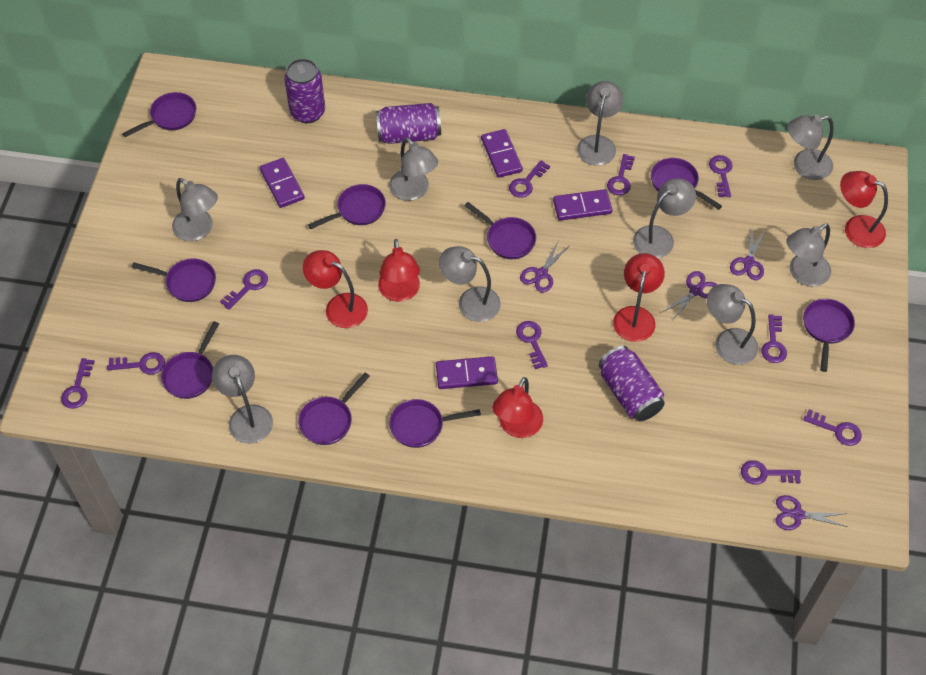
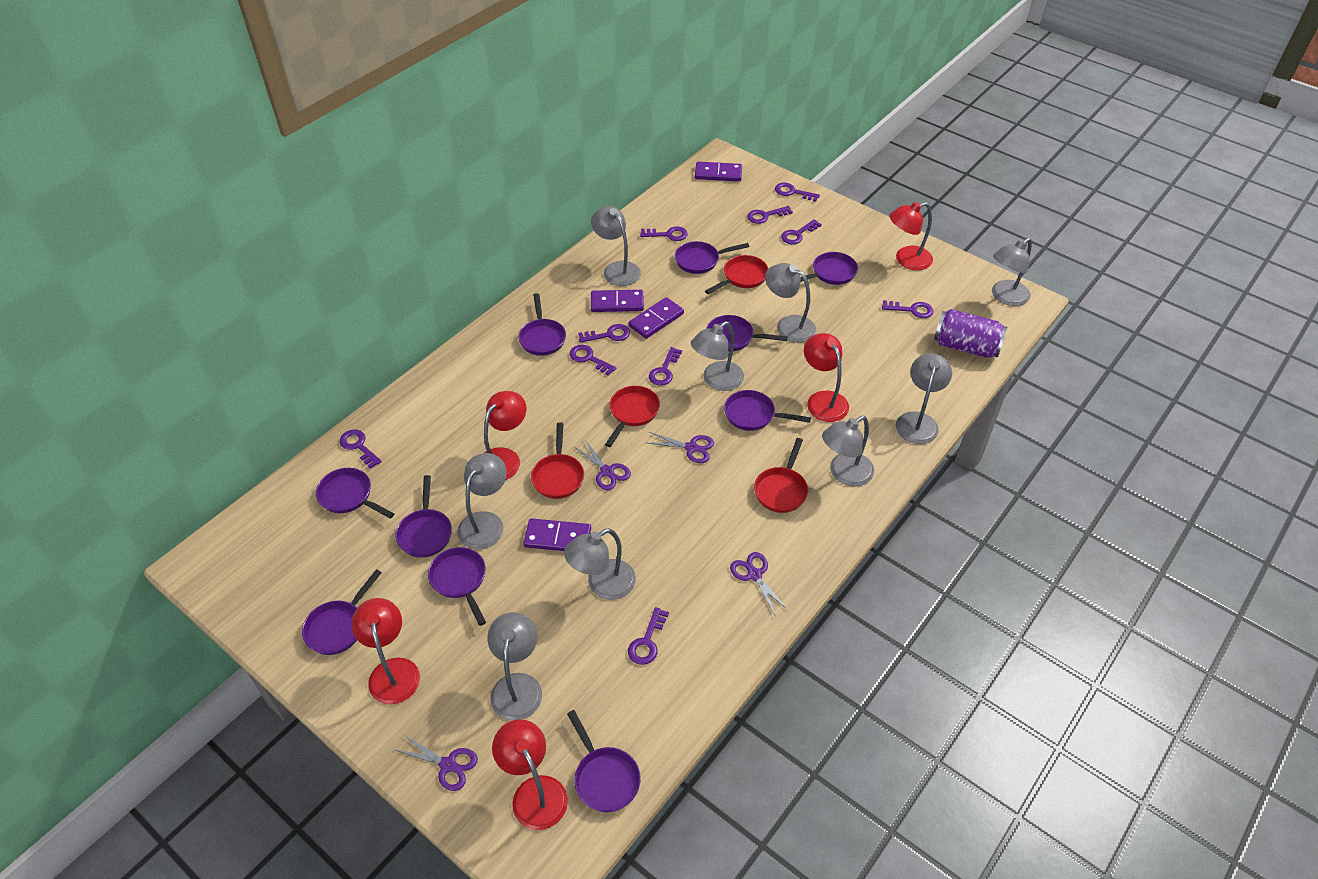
purple can: 3 -> 1
purple pan: 9 -> 10
red pan: 0 -> 4

